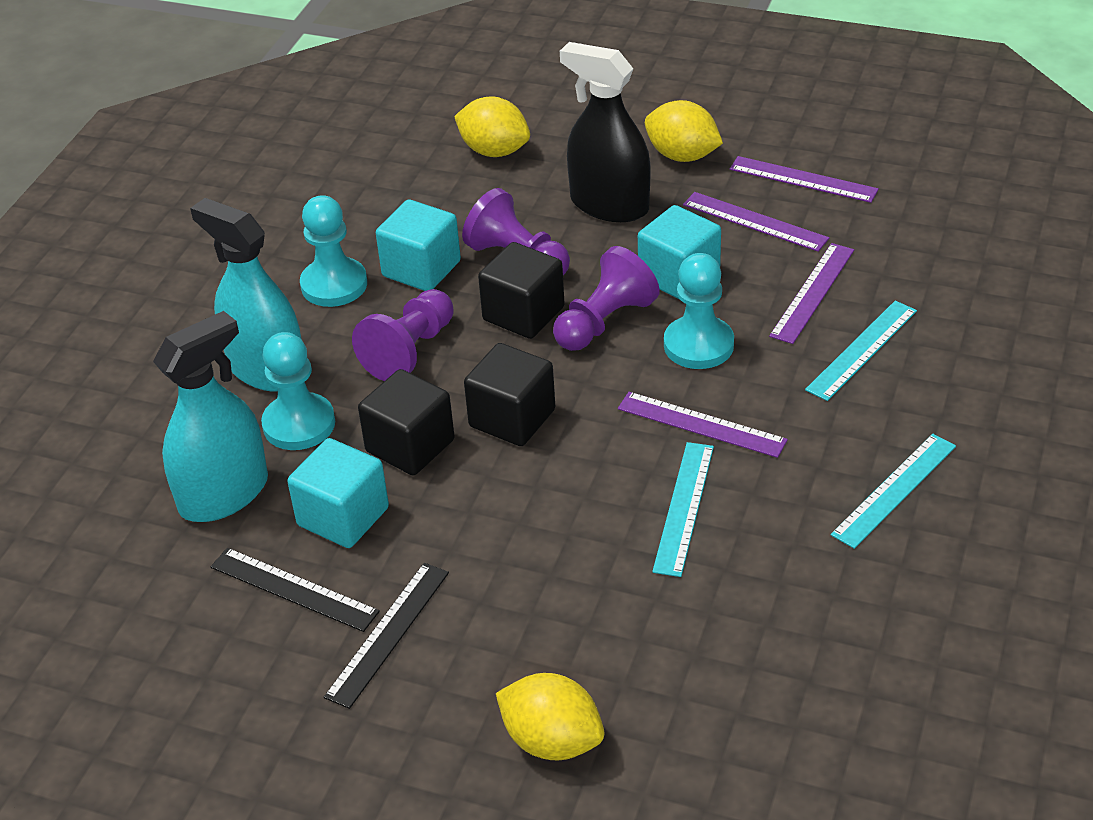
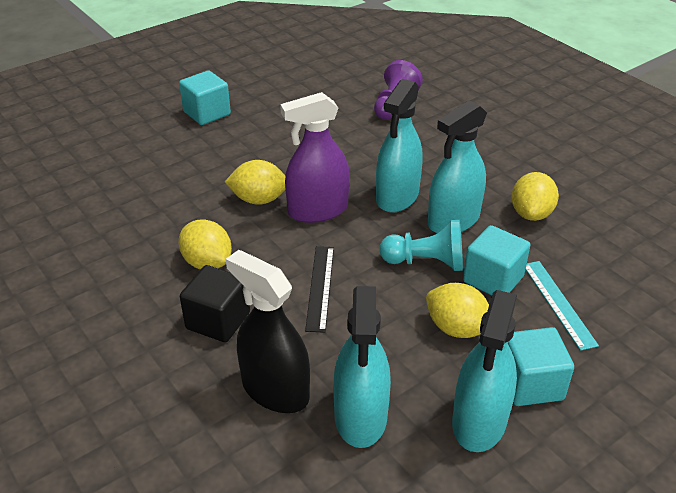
black cube: 3 -> 1
black ruler: 2 -> 1
purple pawn: 3 -> 1
purple ruler: 4 -> 0
purple spray bottle: 0 -> 1
turquoise pawn: 3 -> 1
turquoise ruler: 3 -> 1
turquoise spray bottle: 2 -> 4
yellow lemon: 3 -> 4

